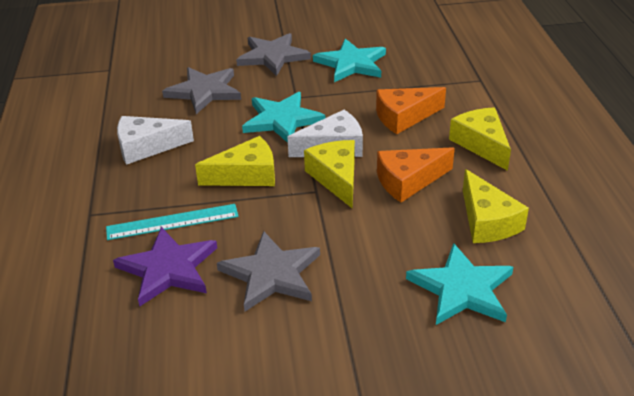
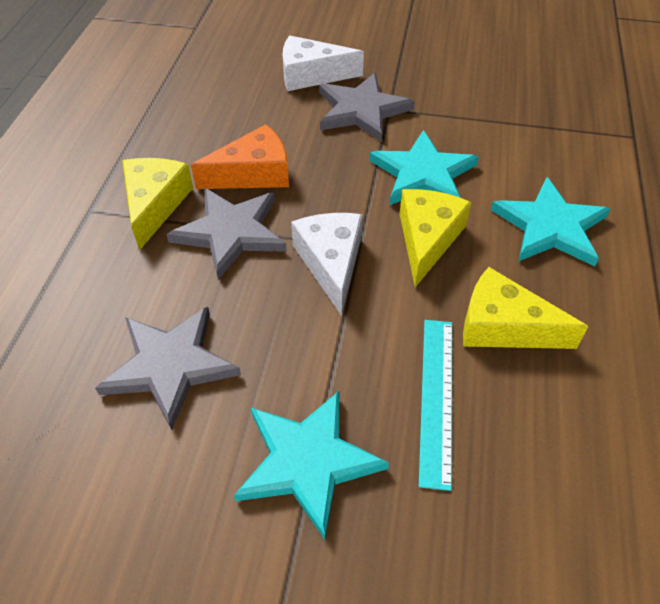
orange cheese: 2 -> 1
purple star: 1 -> 0
yellow cheese: 4 -> 3

